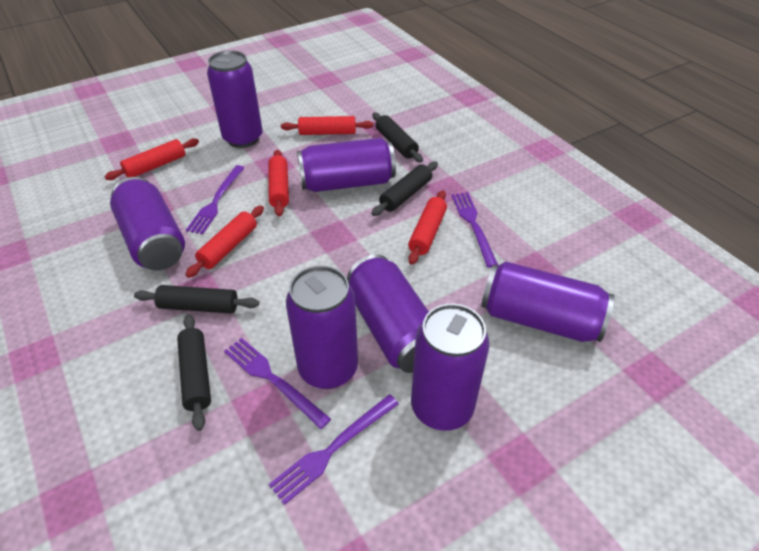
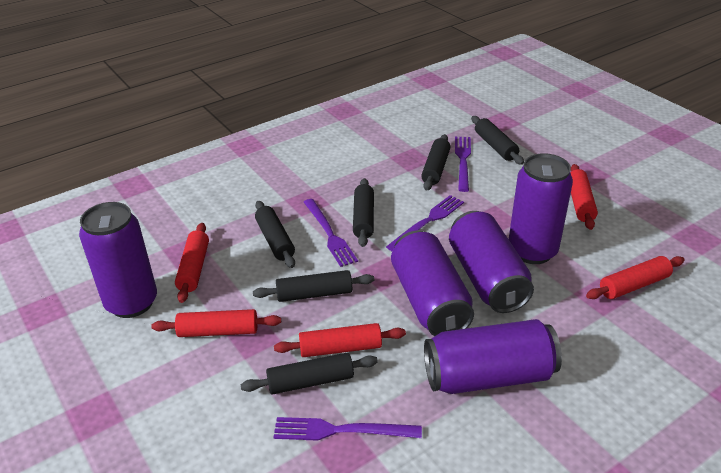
black rolling pin: 4 -> 6
purple can: 7 -> 5

